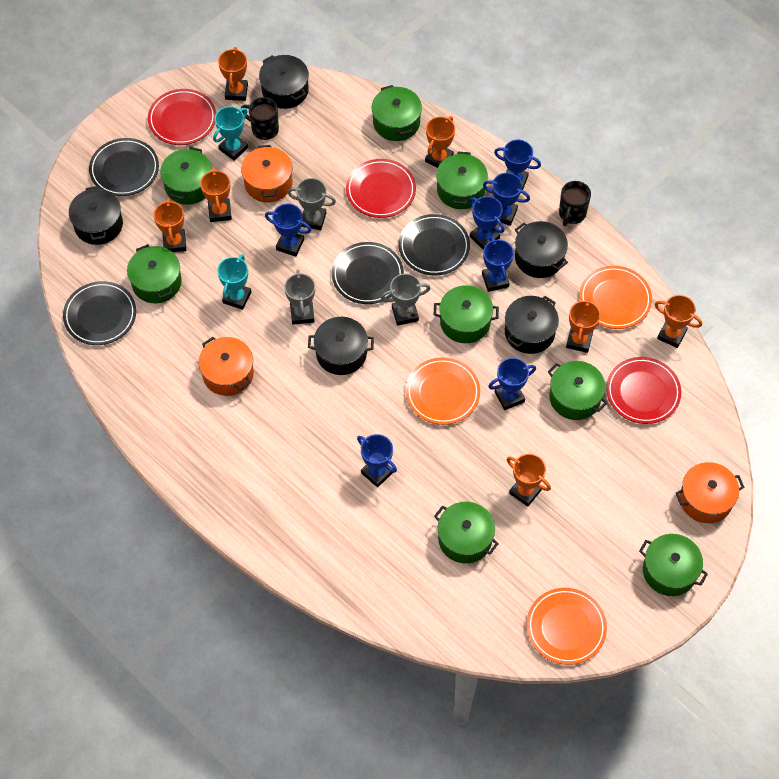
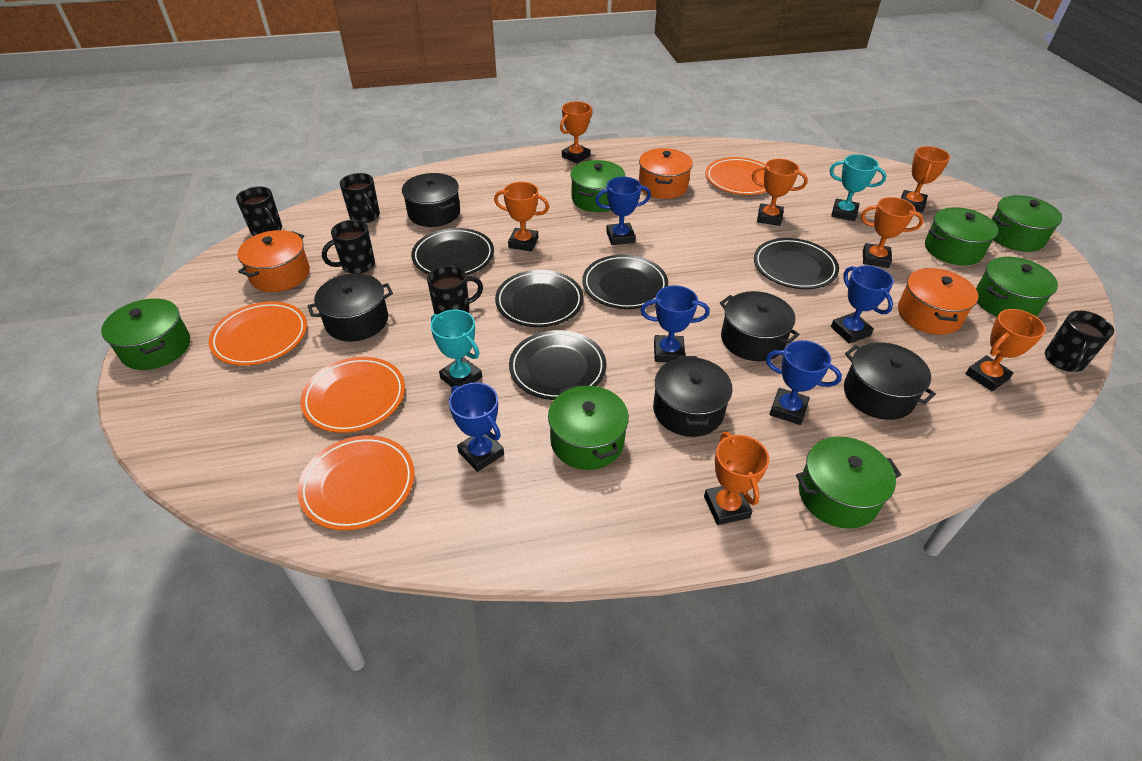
black mug: 2 -> 5
black plate: 4 -> 5
blue trophy: 7 -> 5
green pot: 8 -> 7
grey trophy: 3 -> 0
orange plate: 3 -> 4
red plate: 3 -> 0

